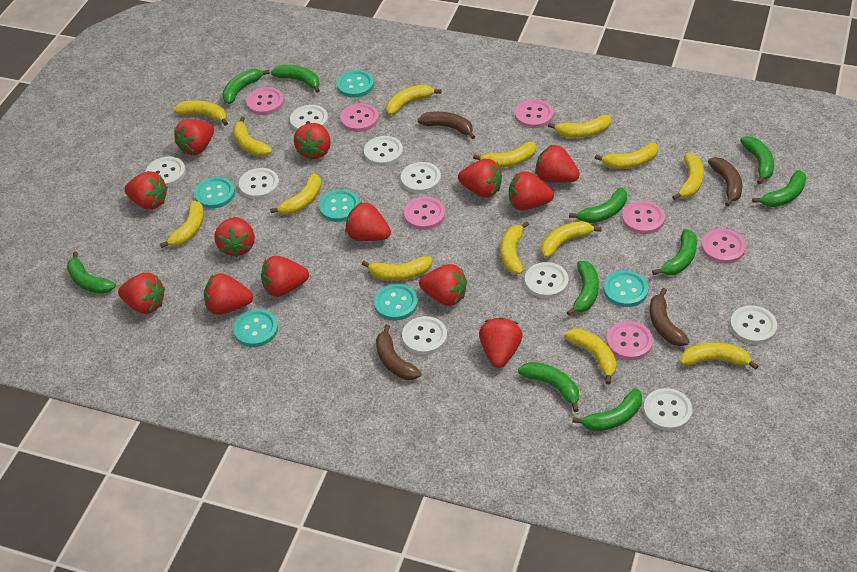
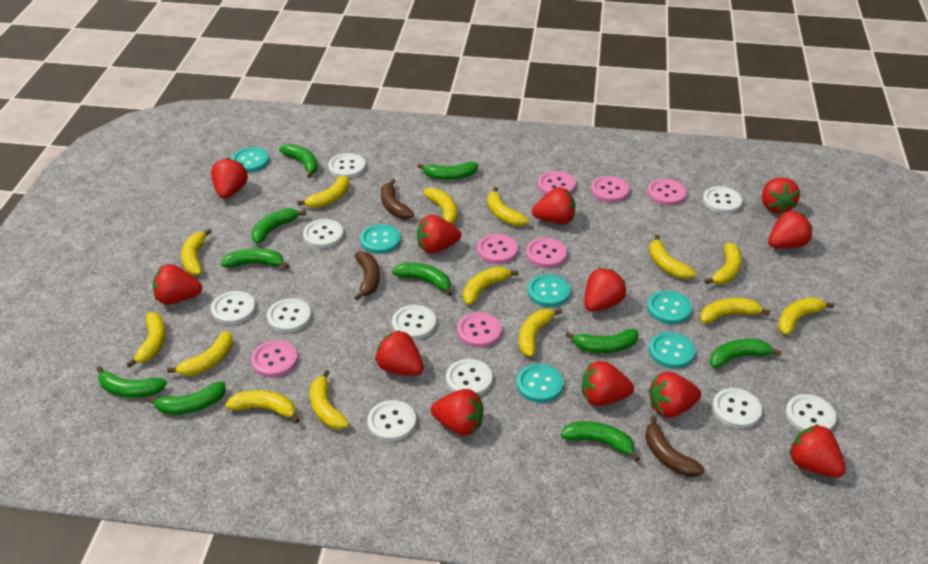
brown banana: 4 -> 3
red strawberry: 13 -> 12
white button: 9 -> 10

